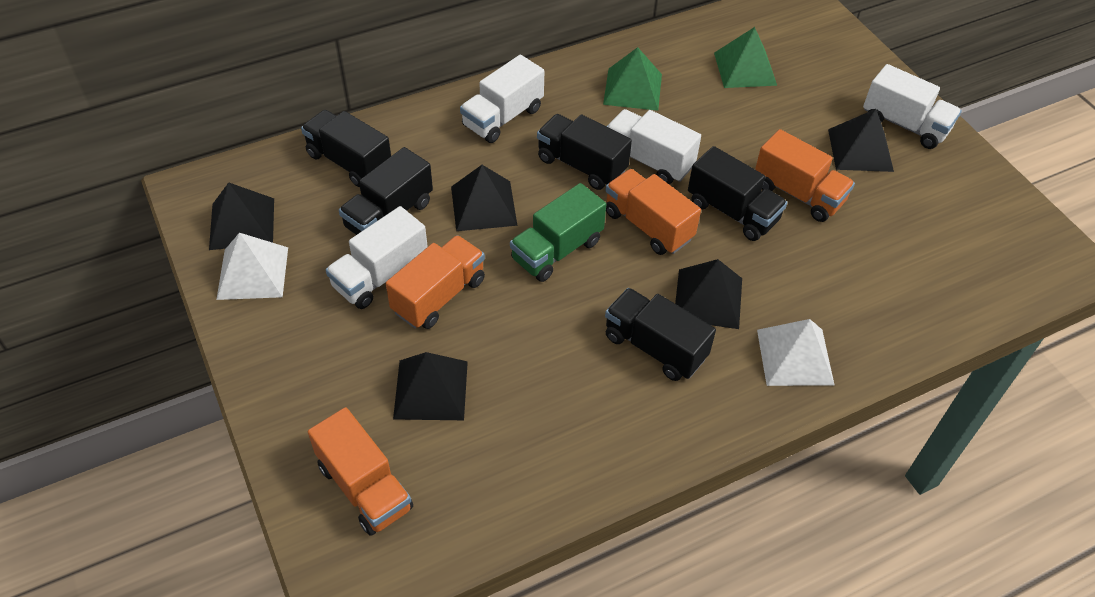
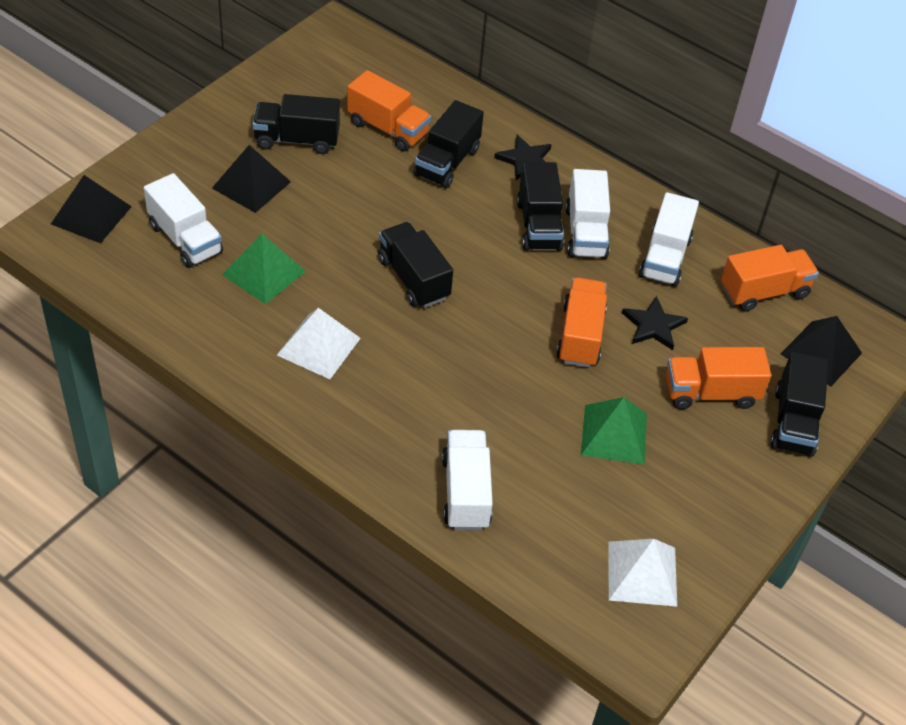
black pyramid: 5 -> 3
black star: 0 -> 2
green truck: 1 -> 0

